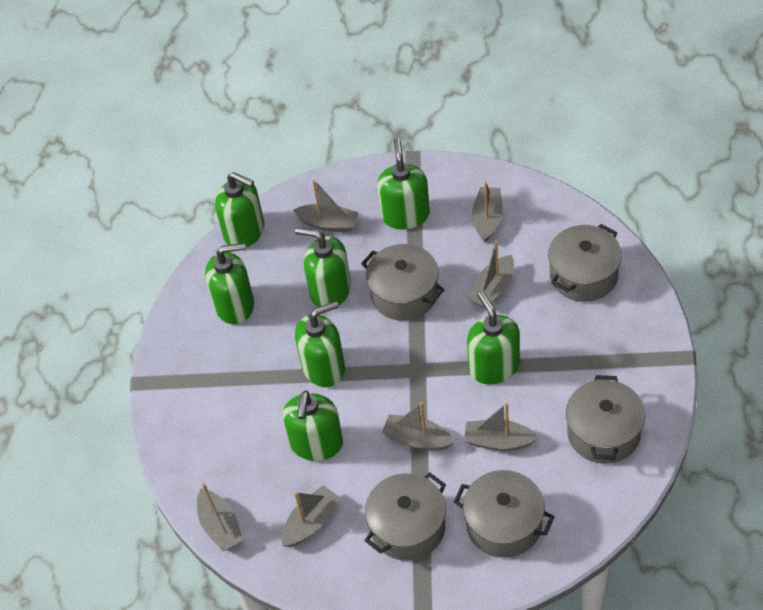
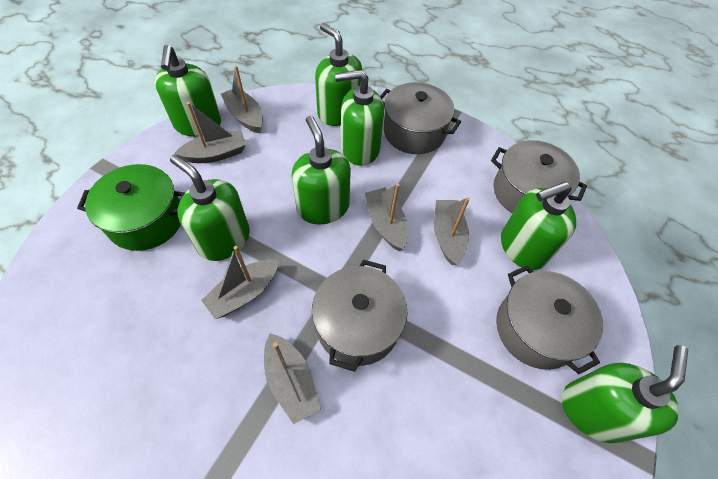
green pot: 0 -> 1
grey boat: 7 -> 6
grey pot: 5 -> 4

